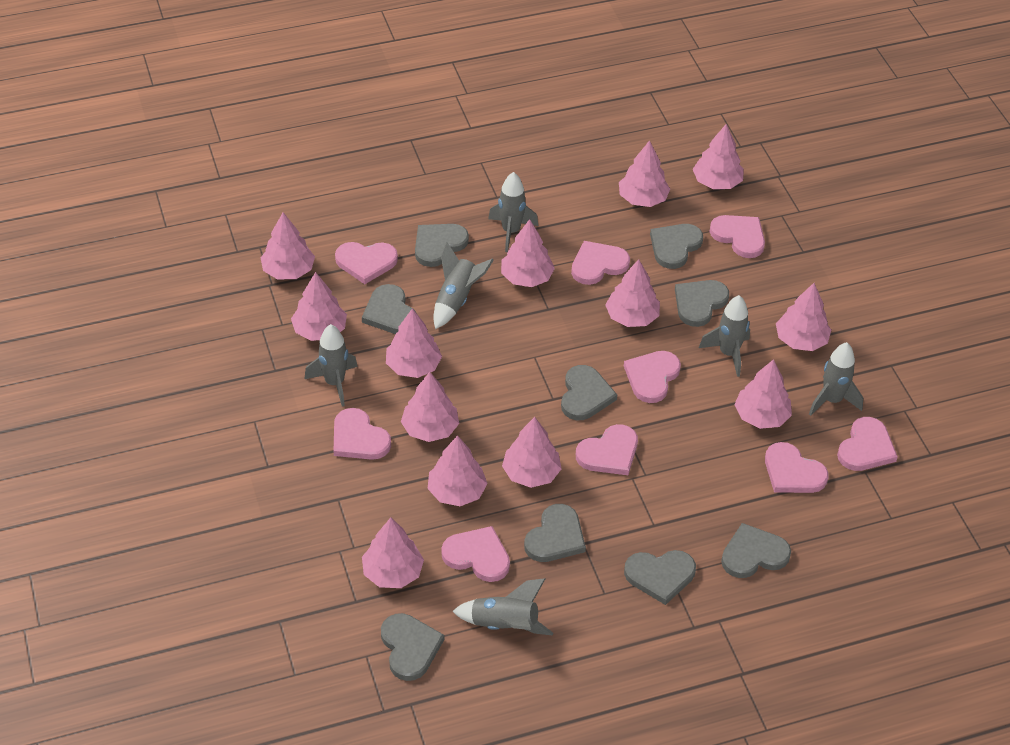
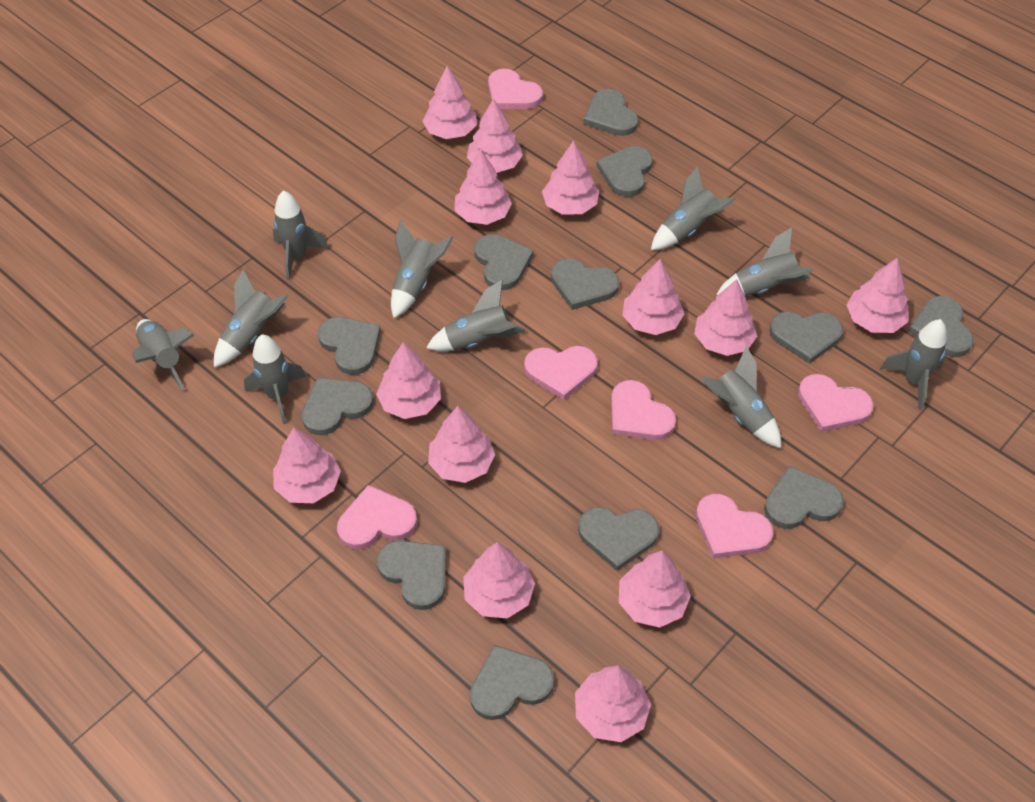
grey heart: 9 -> 12
grey rocket: 6 -> 10
pink heart: 9 -> 6

